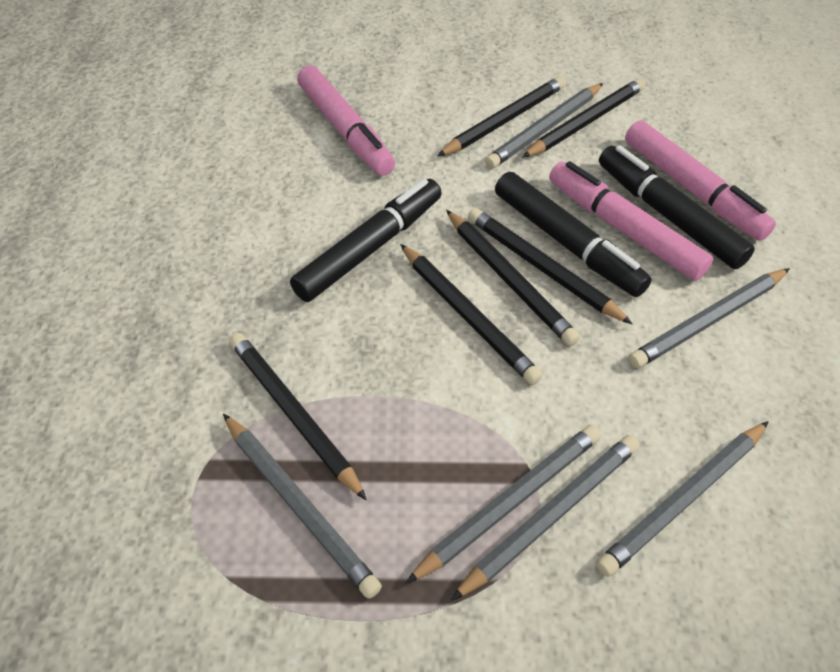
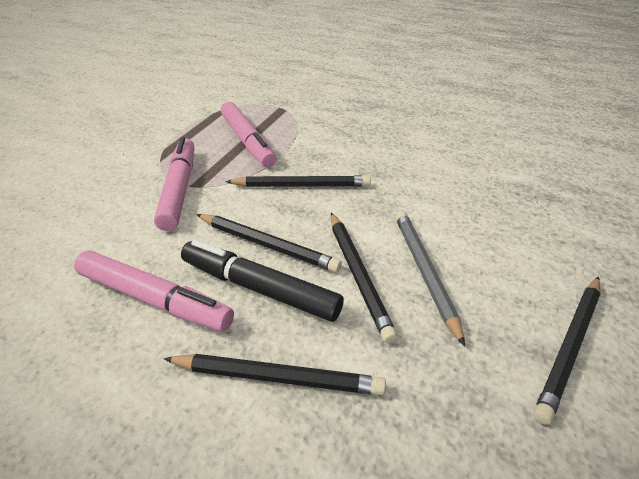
black marker: 3 -> 1
black pencil: 6 -> 5
grey pencil: 6 -> 1

